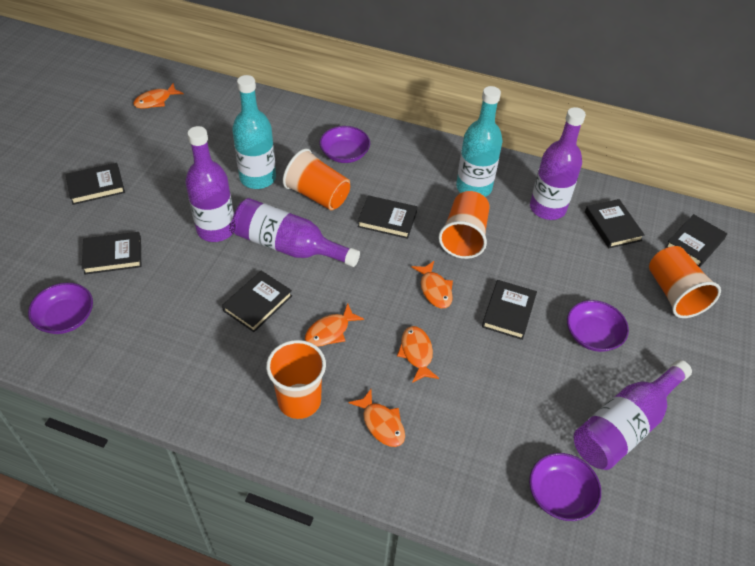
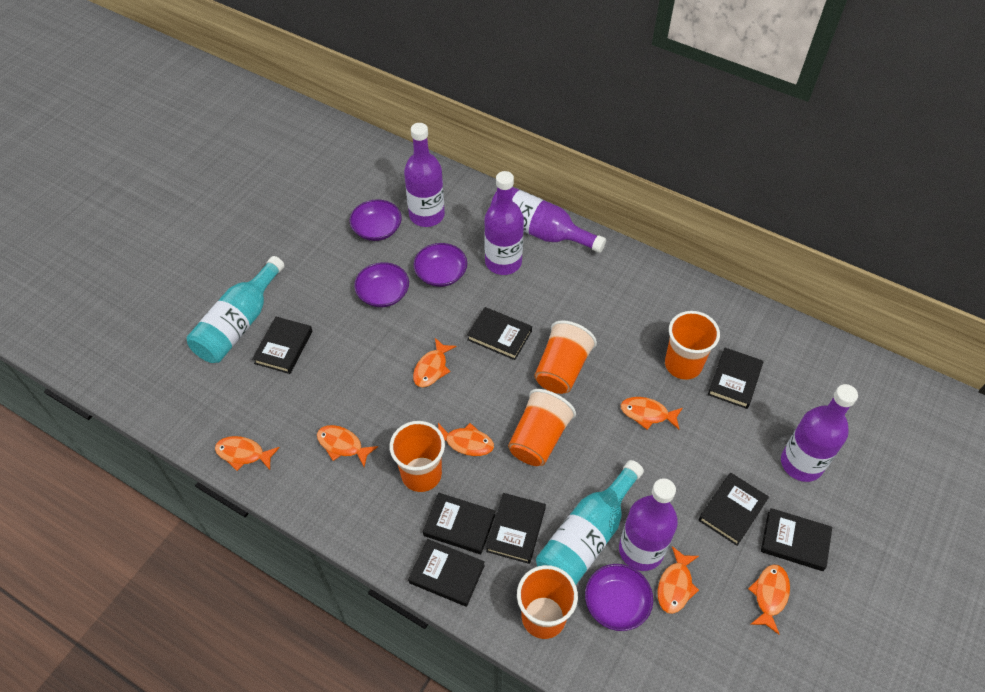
black book: 7 -> 8
orange cup: 4 -> 5
orange fish: 5 -> 7
purple bottle: 4 -> 5

